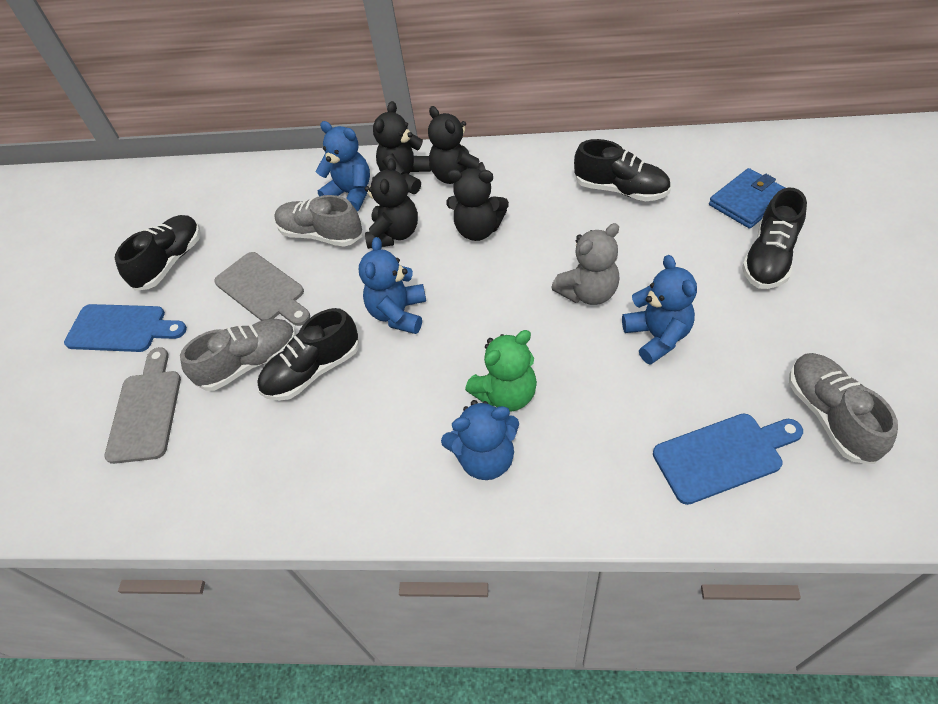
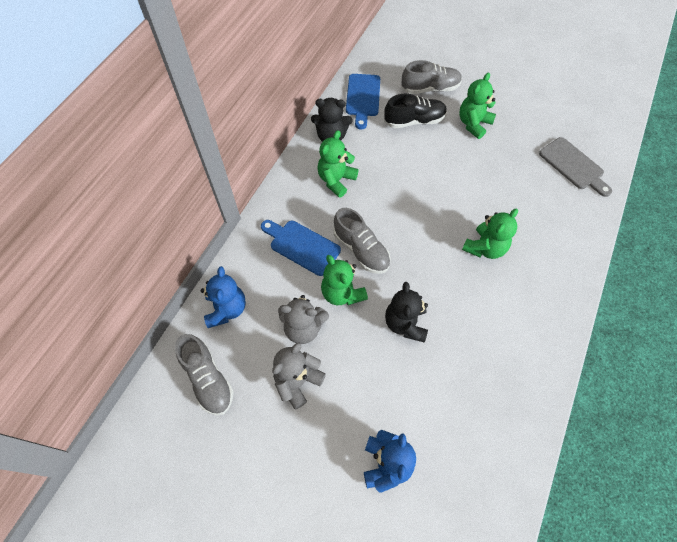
black shoe: 4 -> 1
black teddy bear: 4 -> 2
blue teddy bear: 4 -> 2
blue wallet: 1 -> 0
green teddy bear: 1 -> 4
grey cutting board: 2 -> 1
grey teddy bear: 1 -> 2

